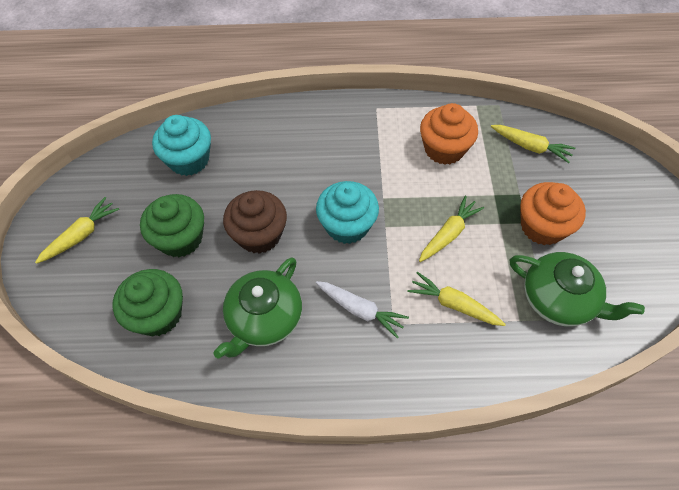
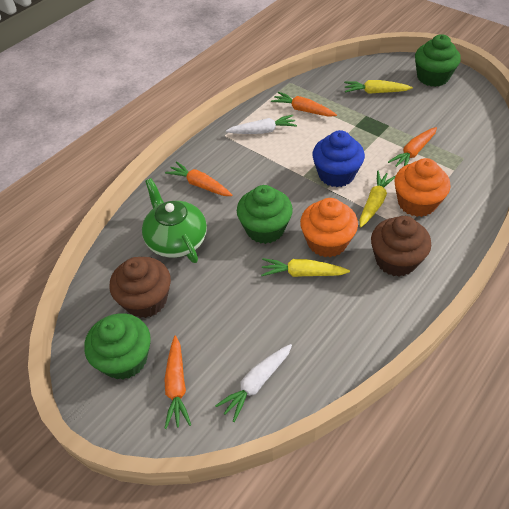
blue cupcake: 0 -> 1
brown cupcake: 1 -> 2
green cupcake: 2 -> 3
green teapot: 2 -> 1
orange carrot: 0 -> 4
turquoise cupcake: 2 -> 0
white carrot: 1 -> 2
yellow carrot: 4 -> 3

